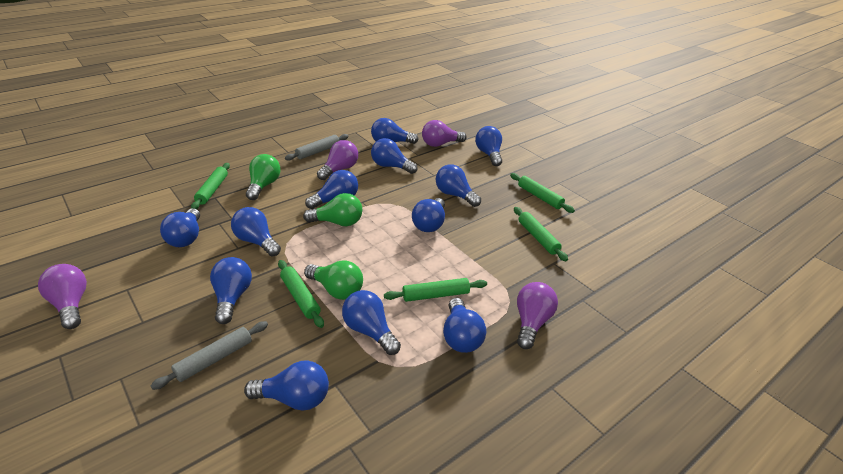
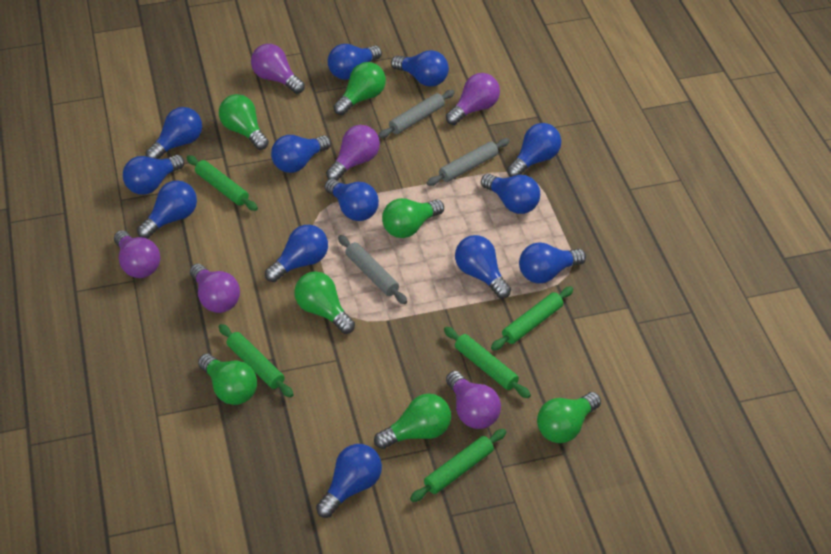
blue light bulb: 12 -> 13
green light bulb: 3 -> 7
grey rolling pin: 2 -> 3
purple light bulb: 4 -> 6

